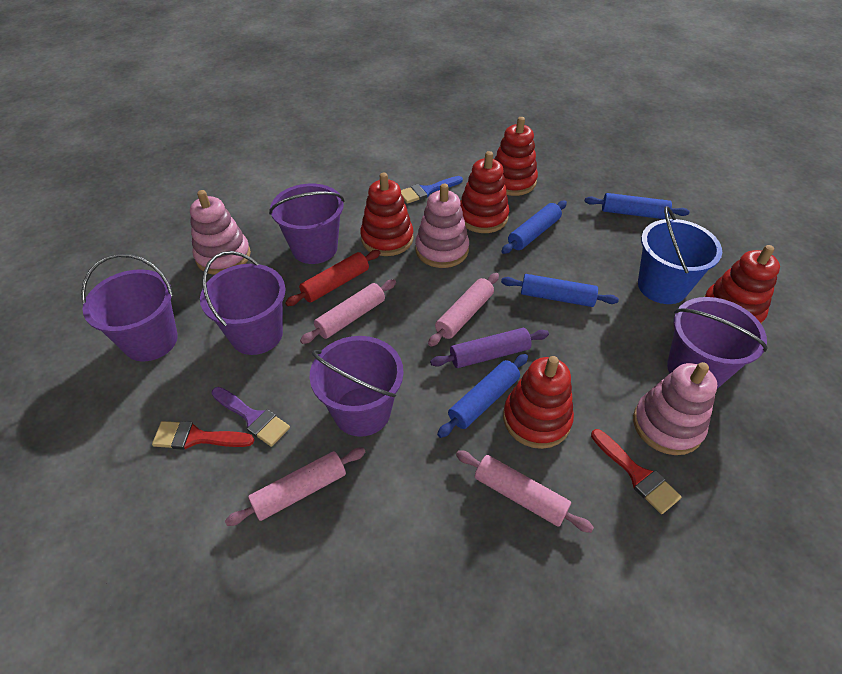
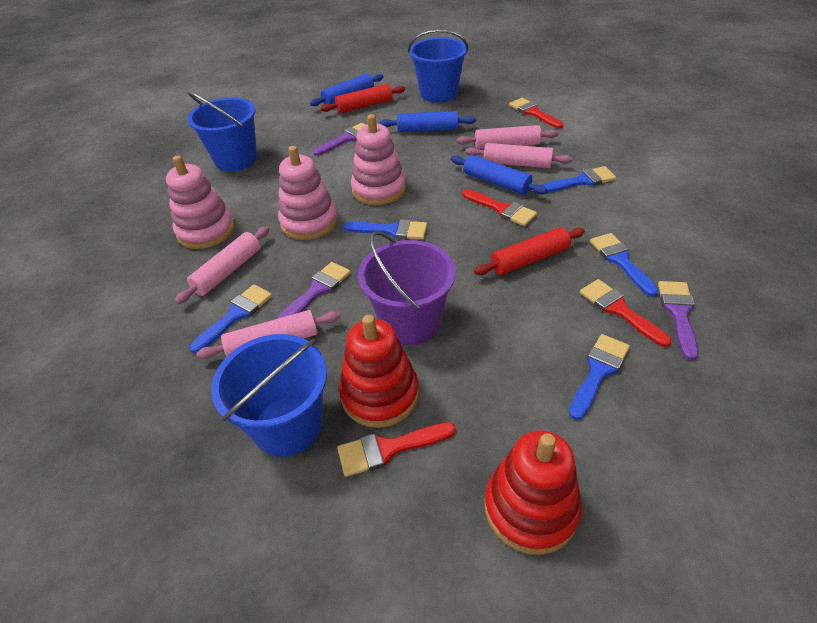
blue brush: 1 -> 5
blue bucket: 1 -> 3
blue rolling pin: 4 -> 3
purple brush: 1 -> 3
purple bucket: 5 -> 1
purple rolling pin: 1 -> 0
red brush: 2 -> 4
red rolling pin: 1 -> 2
red stacking toy: 5 -> 2

